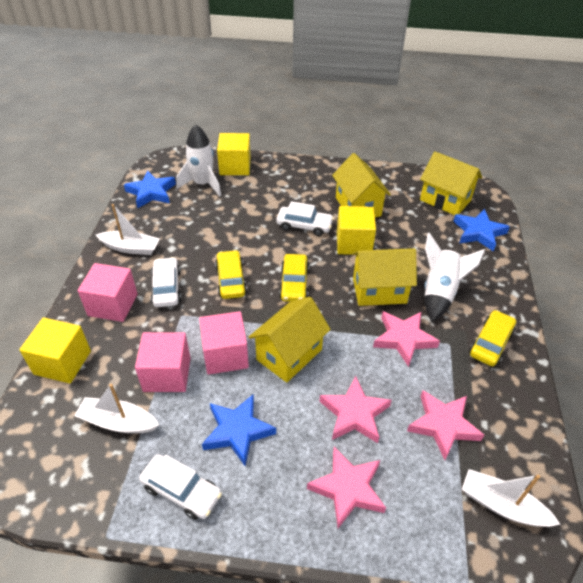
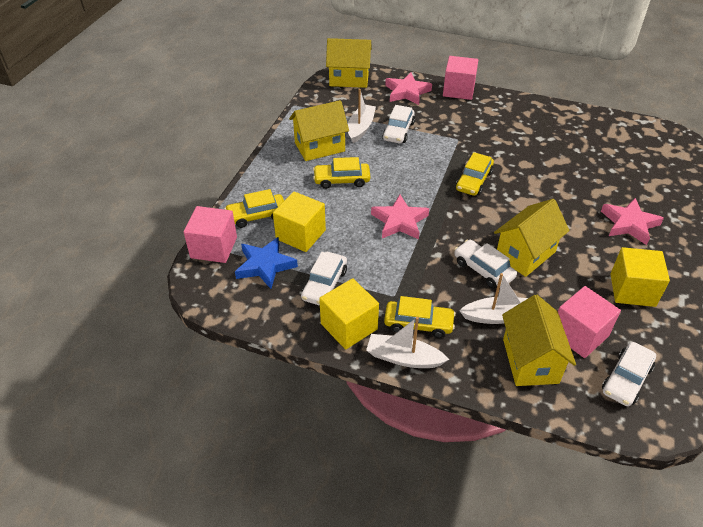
blue star: 3 -> 1
pink star: 4 -> 3
white car: 3 -> 4
white rocket: 2 -> 0
yellow car: 3 -> 4

